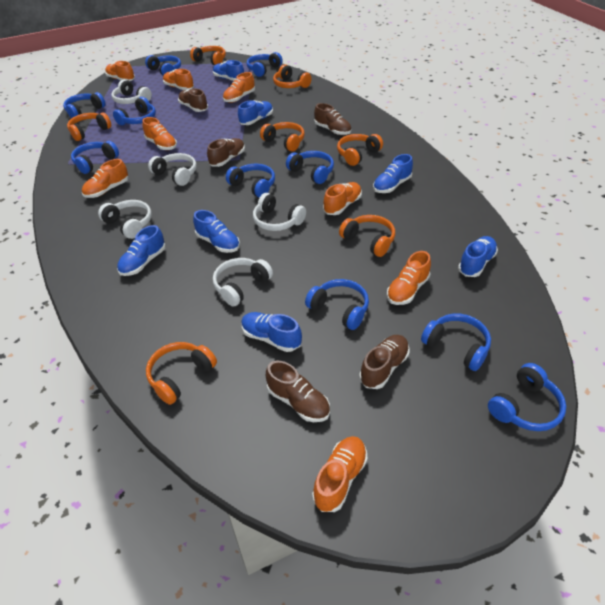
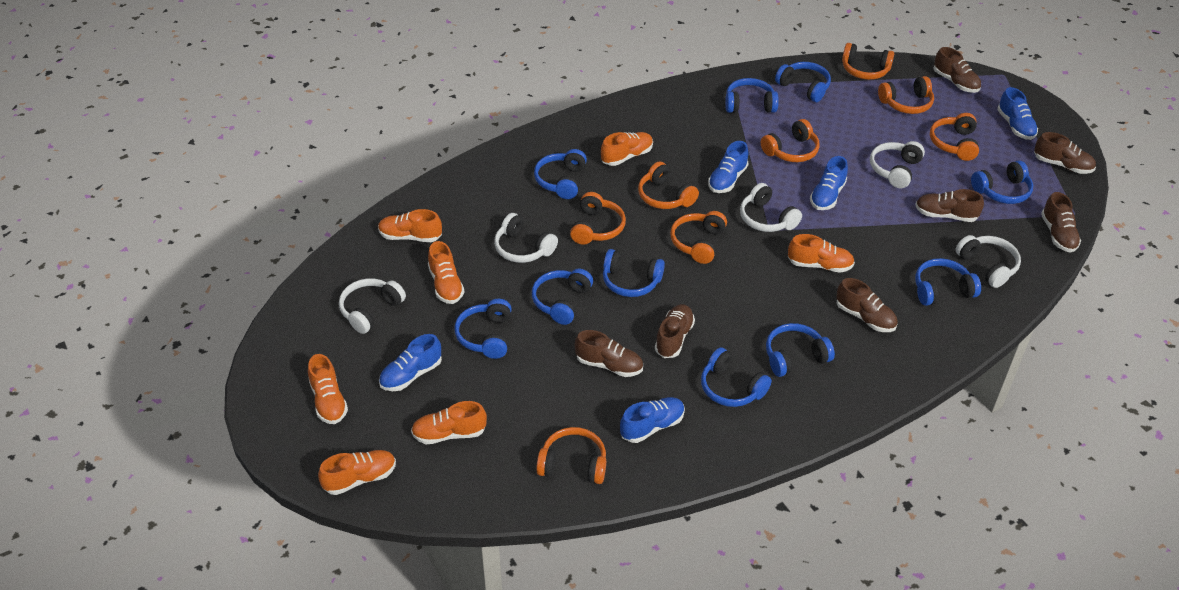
blue shoe: 7 -> 5
brown shoe: 5 -> 7
orange headphones: 7 -> 8
orange shoe: 8 -> 7

